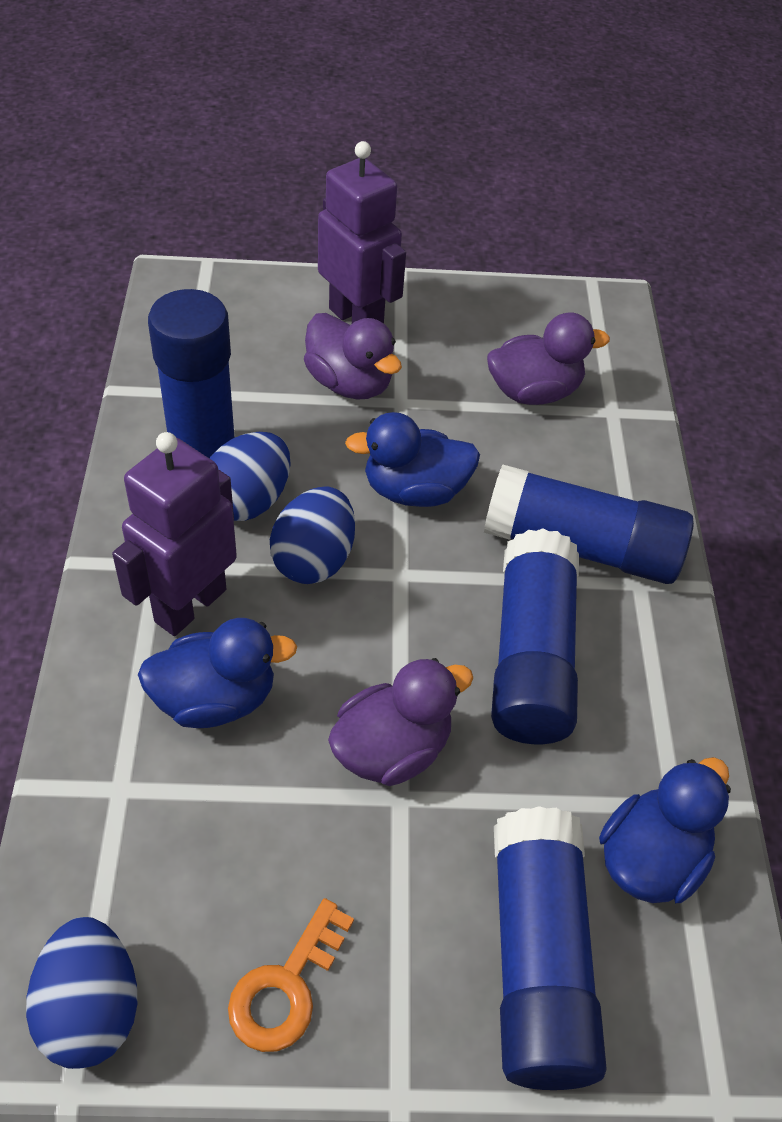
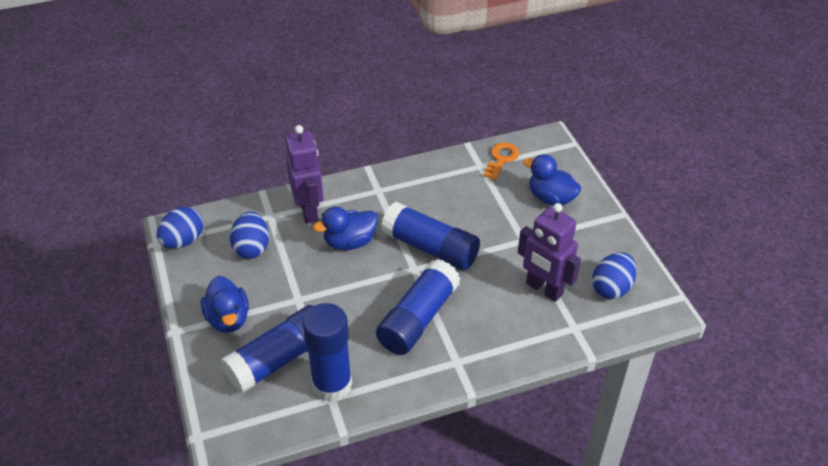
purple duck: 3 -> 0

